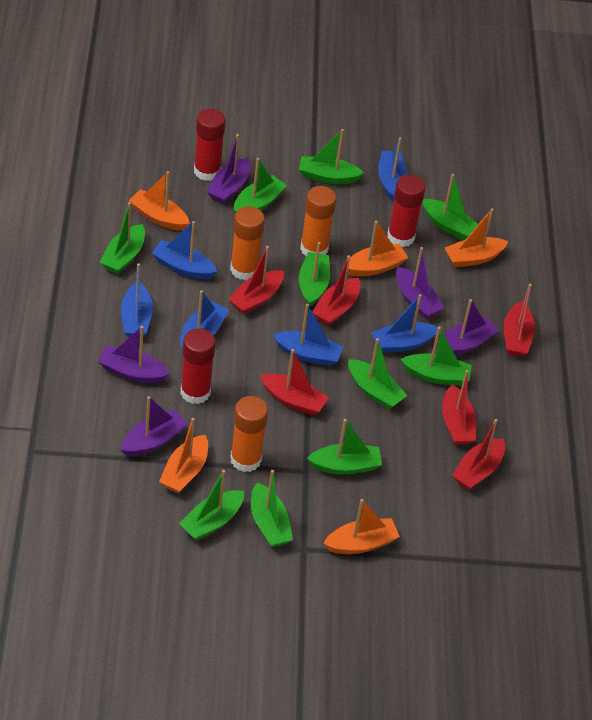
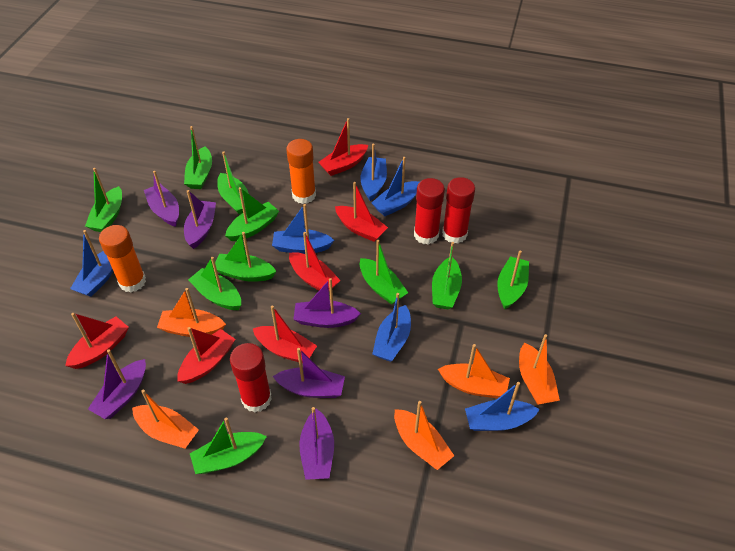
orange glue stick: 3 -> 2
purple boat: 5 -> 6

